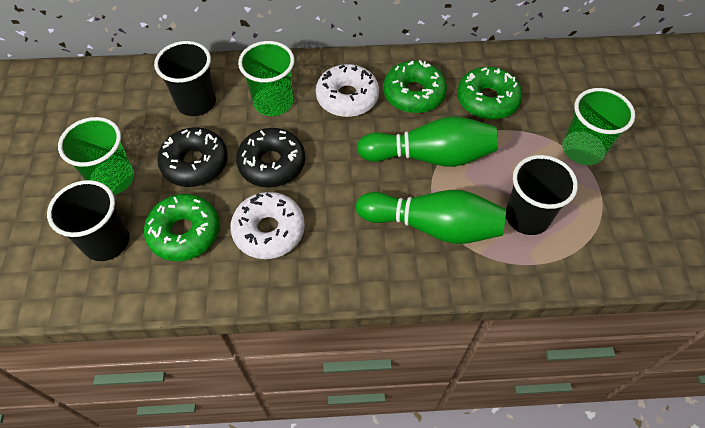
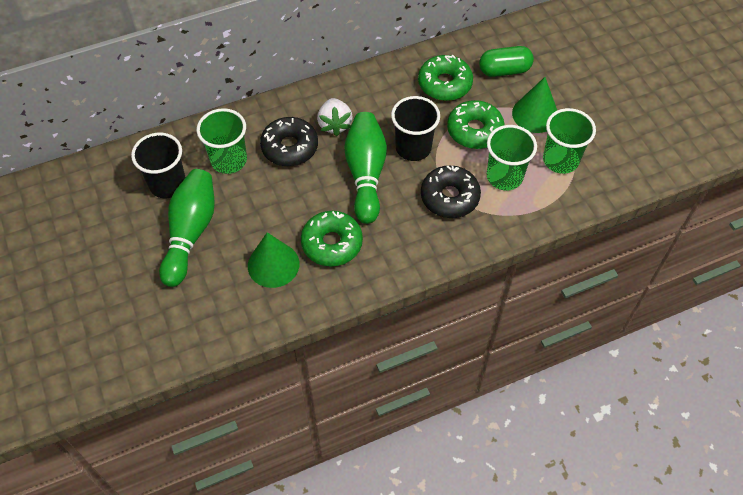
black cup: 3 -> 2
green capsule: 0 -> 1
green cone: 0 -> 2
white donut: 2 -> 0
white strawberry: 0 -> 1

